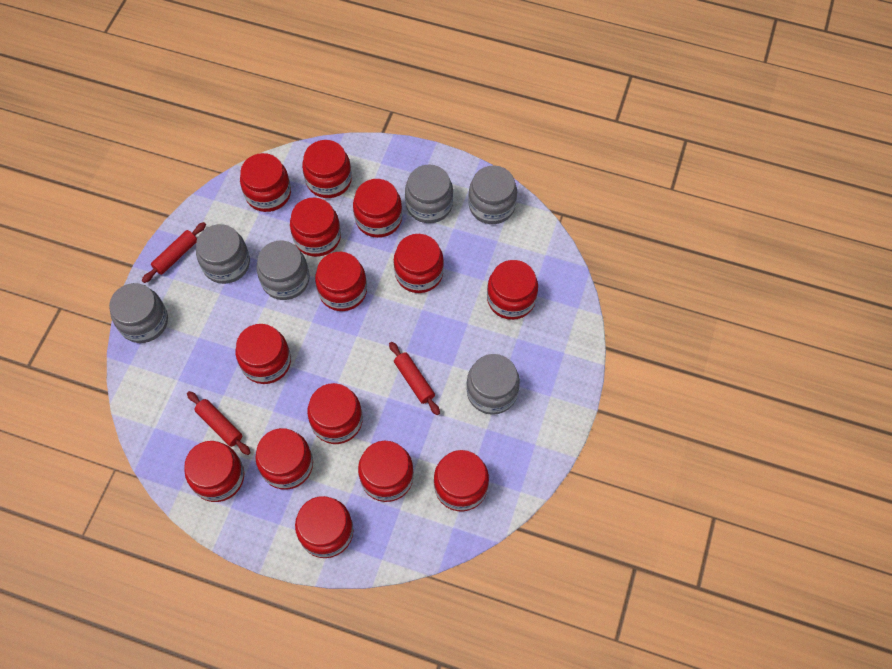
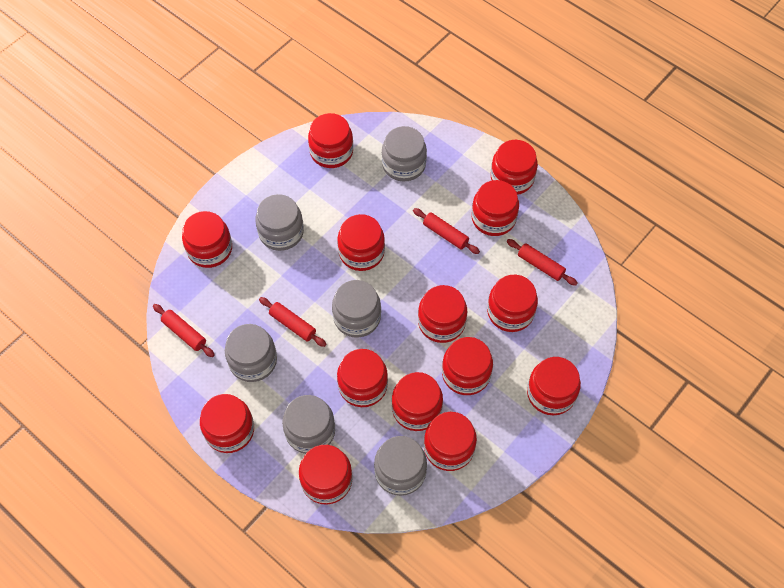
red rolling pin: 3 -> 4

